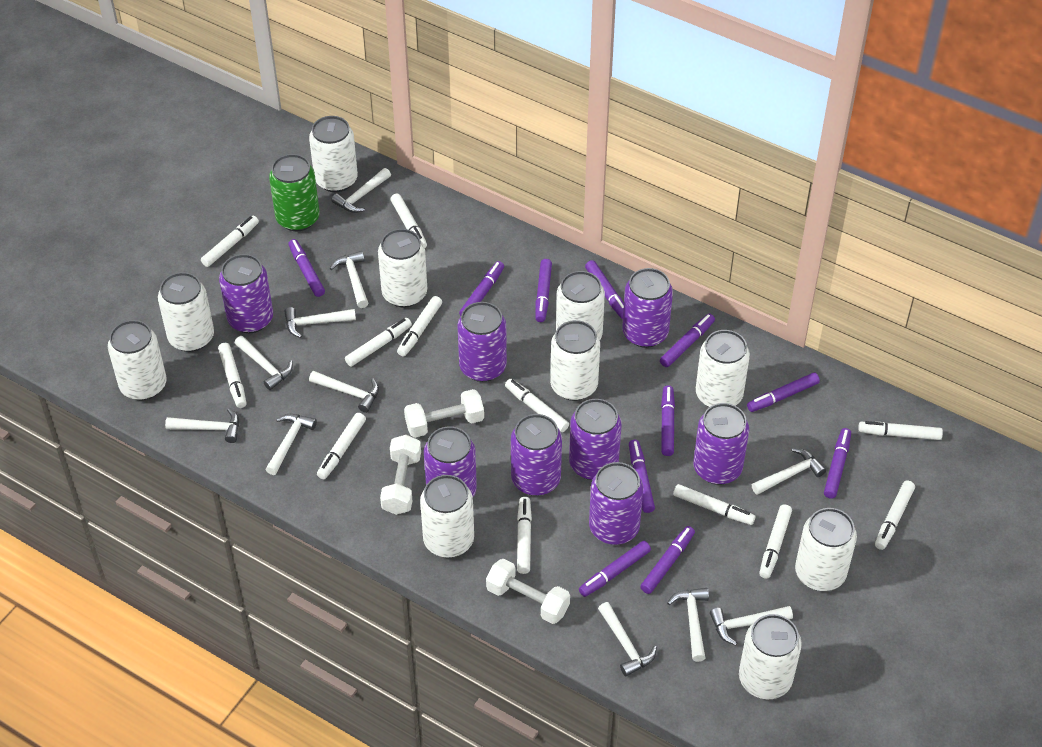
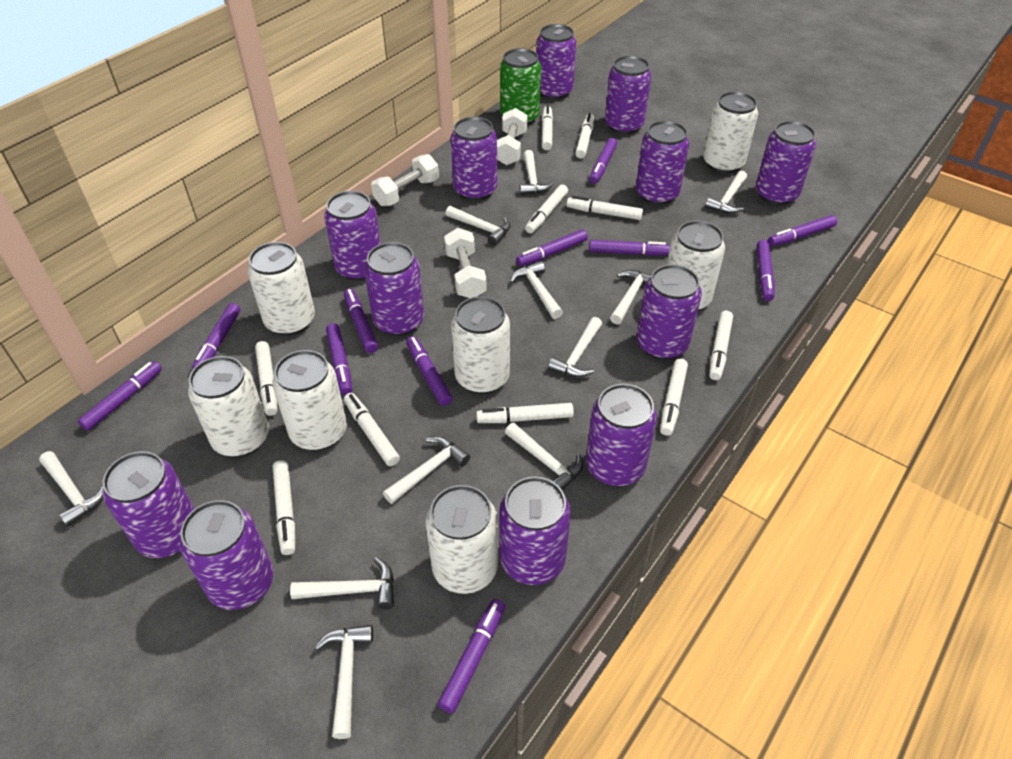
purple can: 8 -> 12
white can: 10 -> 7
white marker: 12 -> 10

